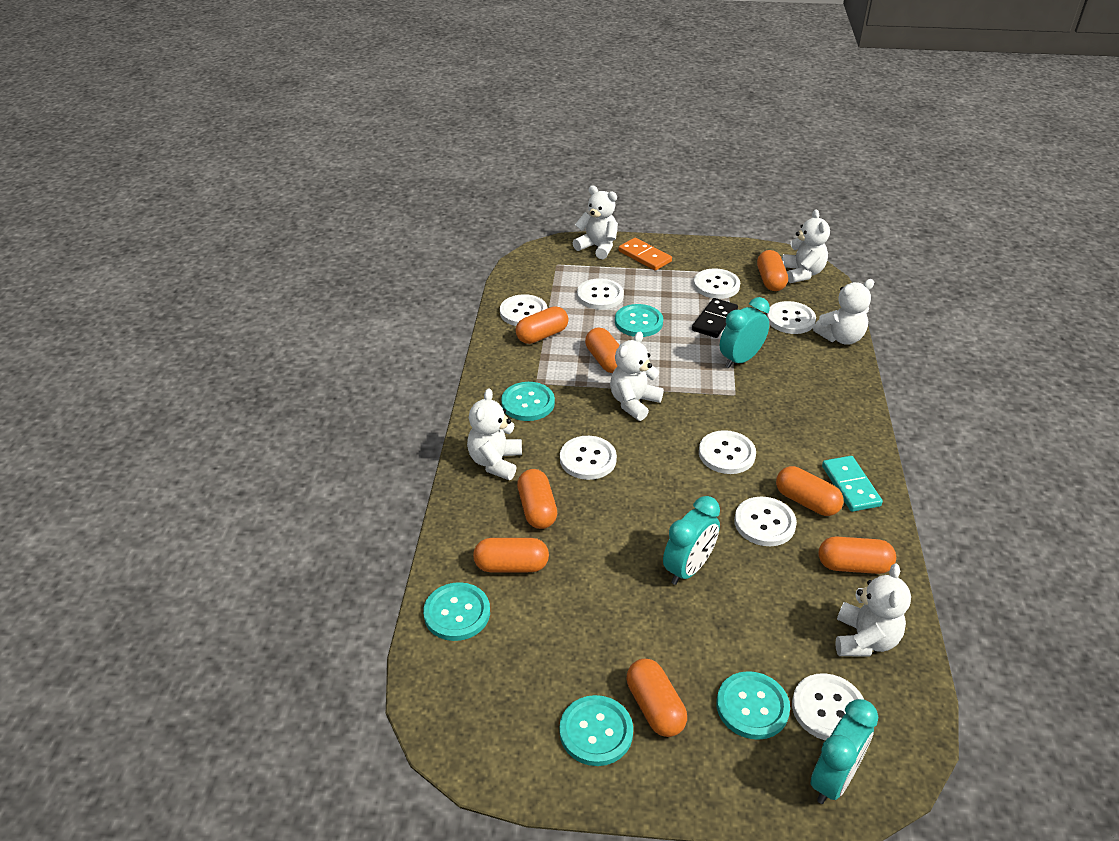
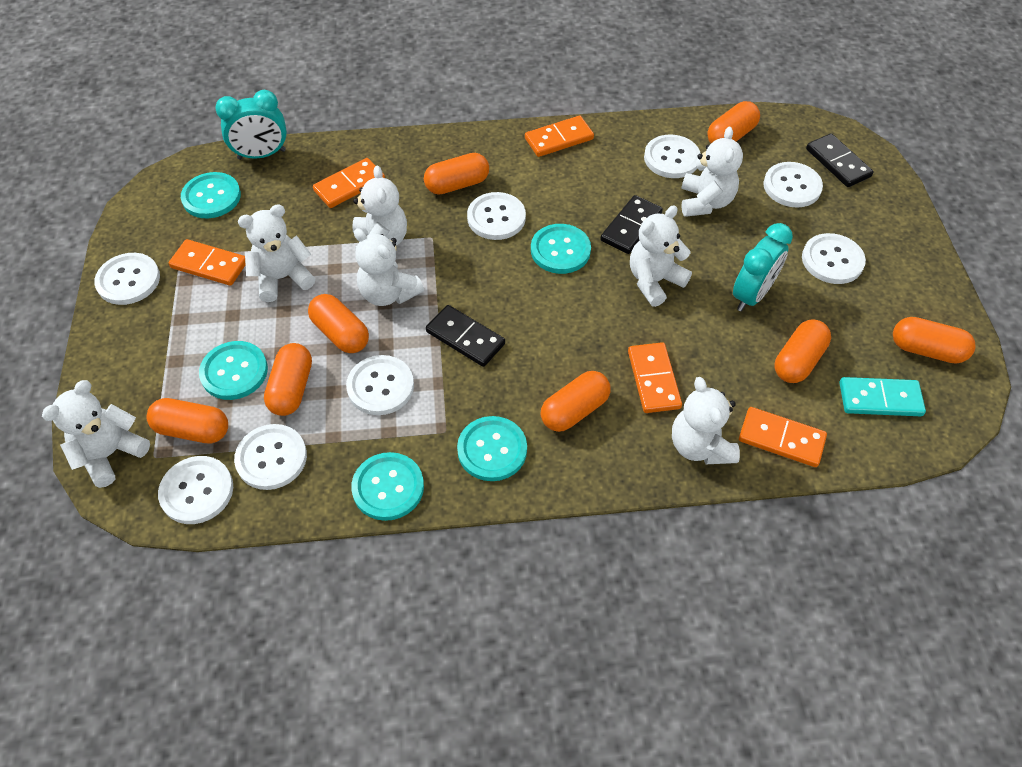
black domino: 1 -> 3
orange domino: 1 -> 5
turquoise clock: 3 -> 2
white teddy bear: 6 -> 7

